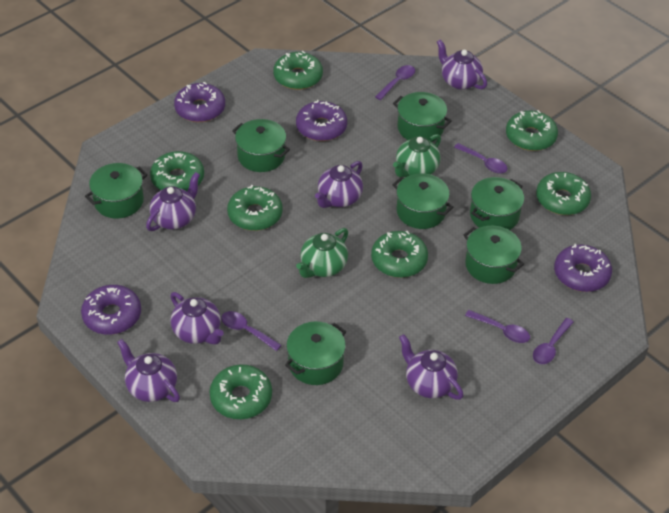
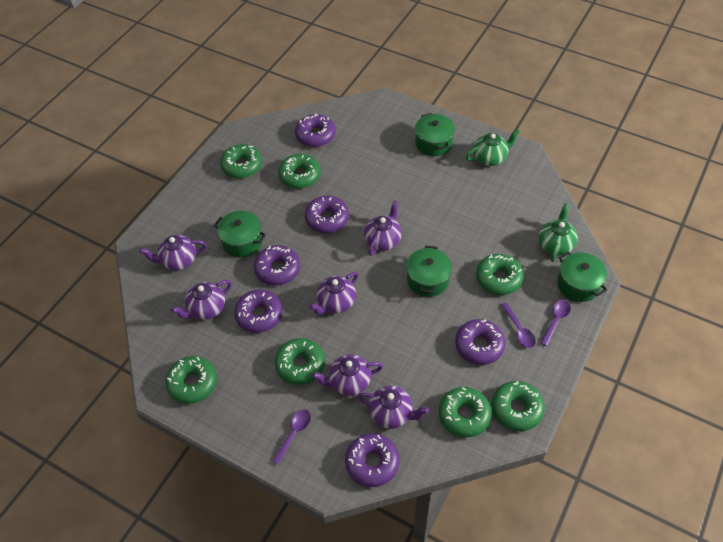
green pot: 7 -> 4
purple donut: 4 -> 6
purple spoon: 5 -> 3

